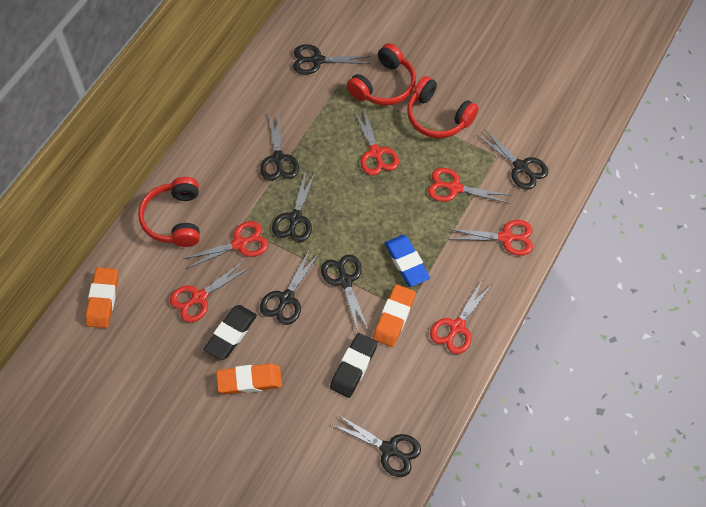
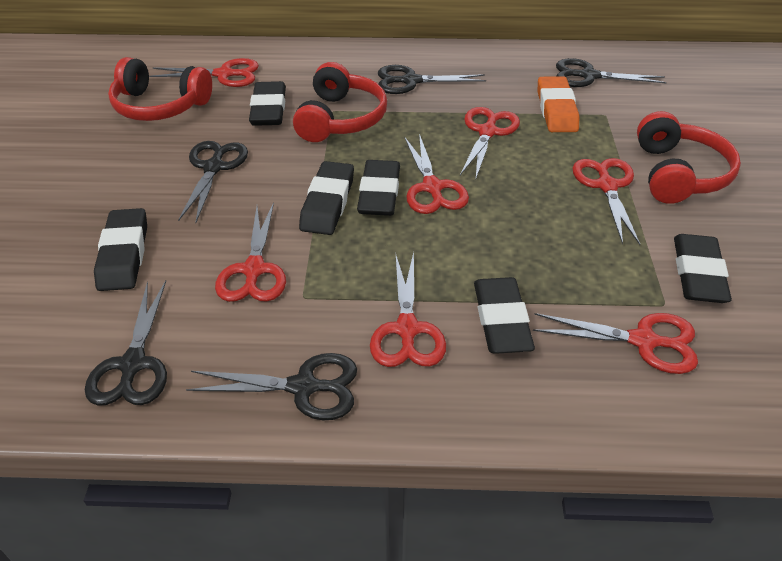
black eraser: 2 -> 6
black scissors: 7 -> 5
blue eraser: 1 -> 0
orange eraser: 3 -> 1
red scissors: 6 -> 7

